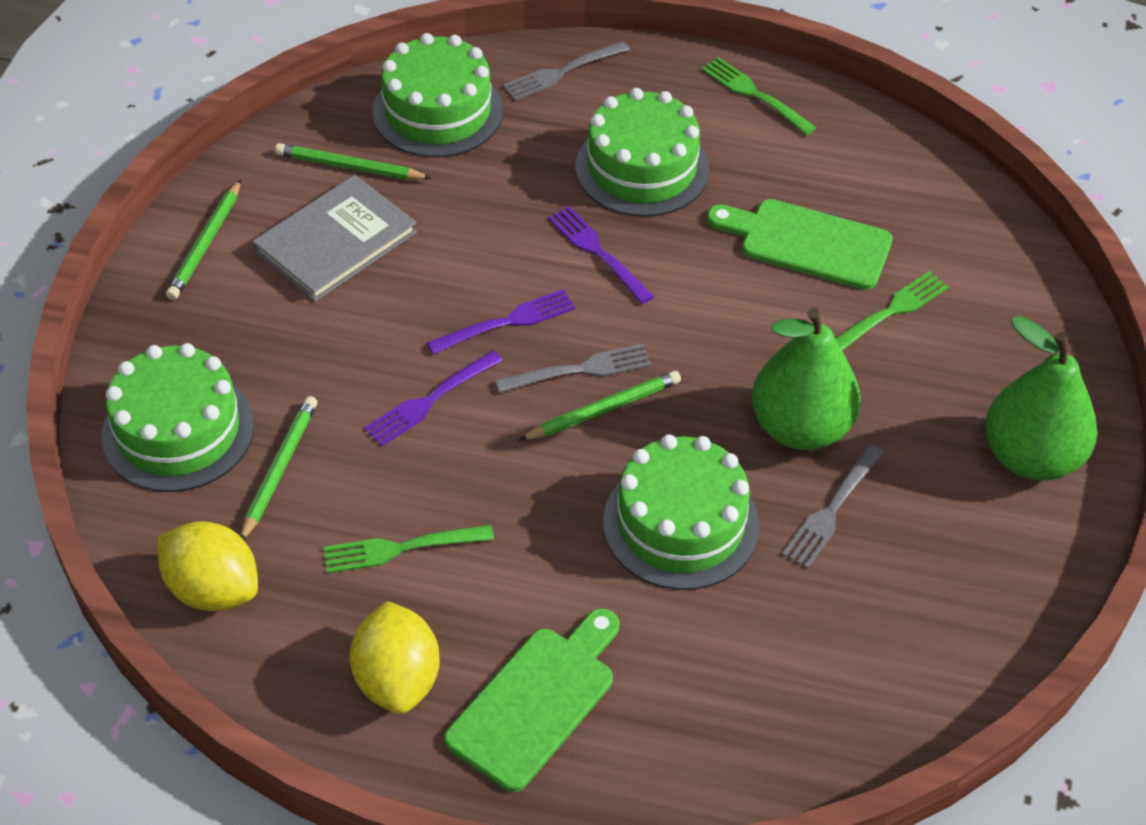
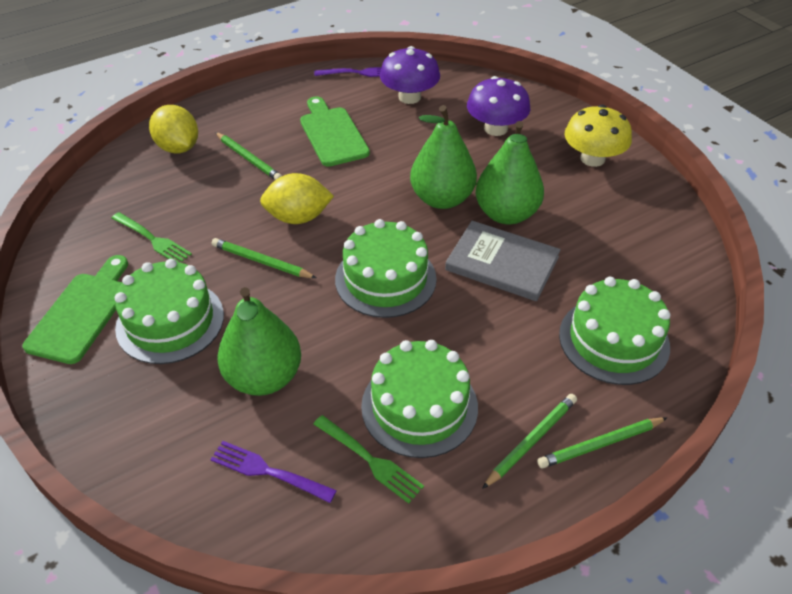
green fork: 3 -> 2
green pear: 2 -> 3
grey fork: 3 -> 0
purple fork: 3 -> 2
purple mushroom: 0 -> 2
yellow mushroom: 0 -> 1

